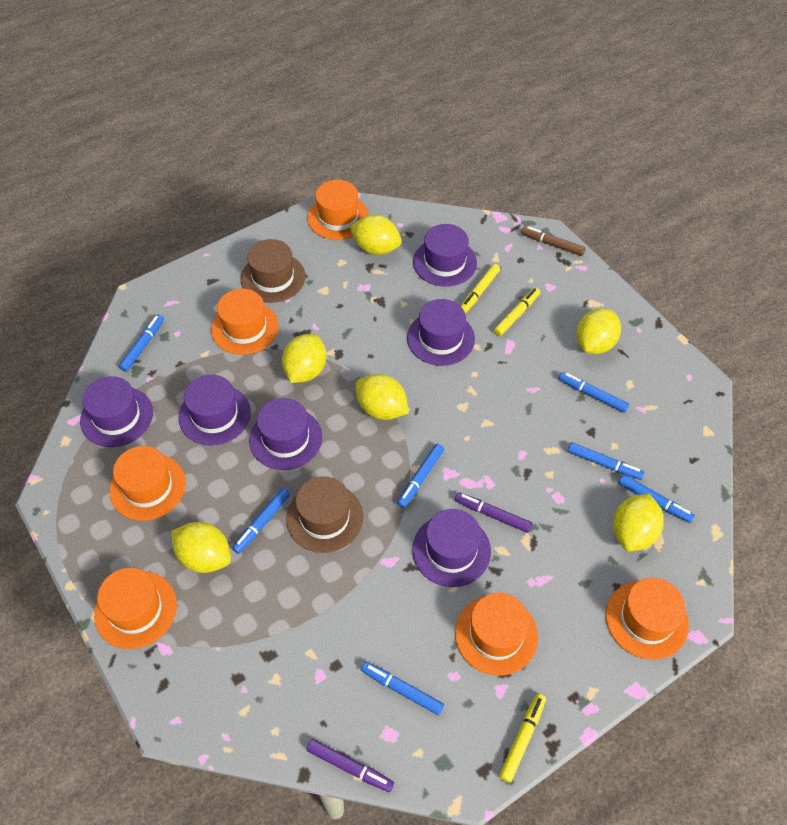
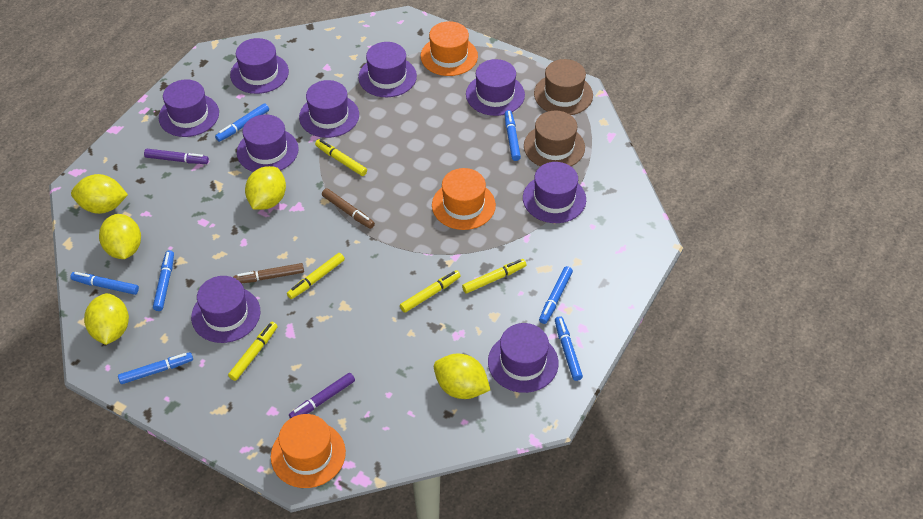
brown marker: 1 -> 2
orange hat: 6 -> 3
purple hat: 6 -> 9
yellow lemon: 6 -> 5
yellow marker: 3 -> 5

